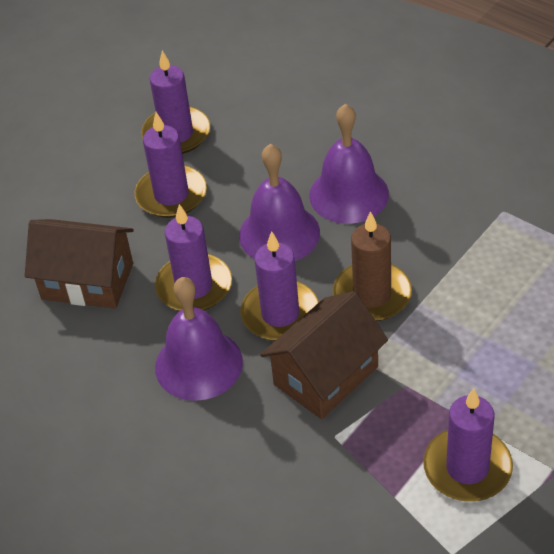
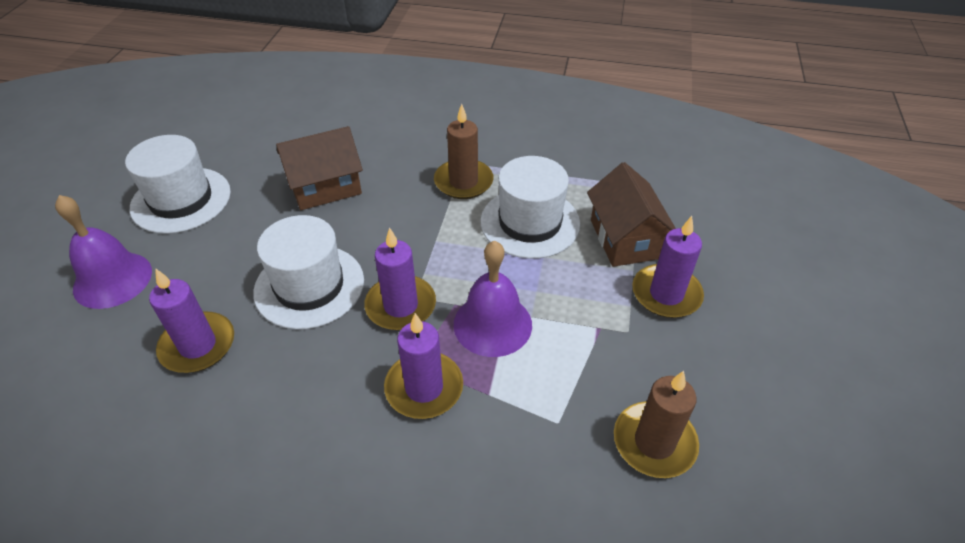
brown candle: 1 -> 2
purple bell: 3 -> 2
purple candle: 5 -> 4
white hat: 0 -> 3

